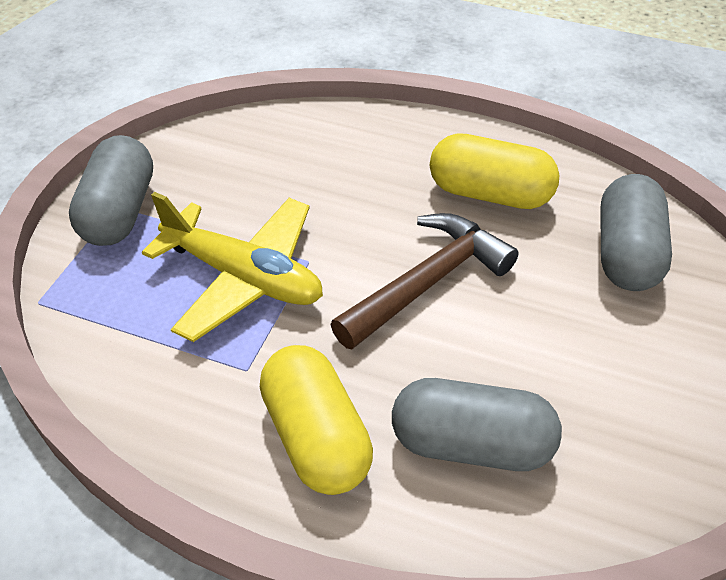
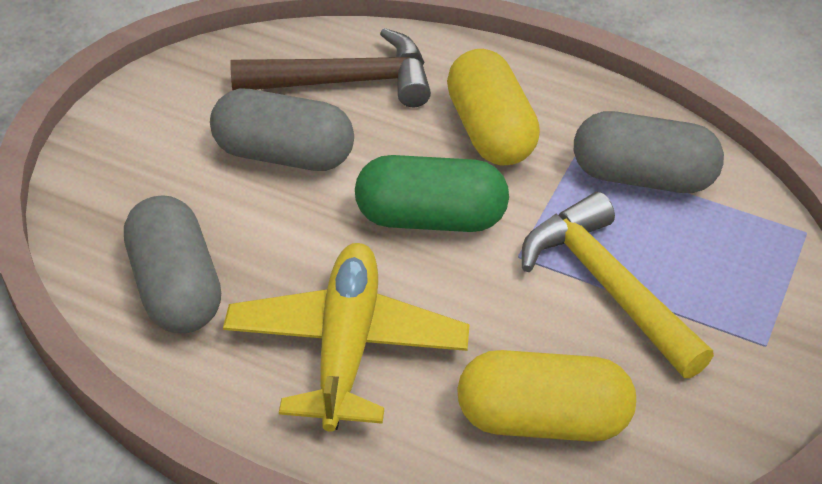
green capsule: 0 -> 1
yellow hammer: 0 -> 1

